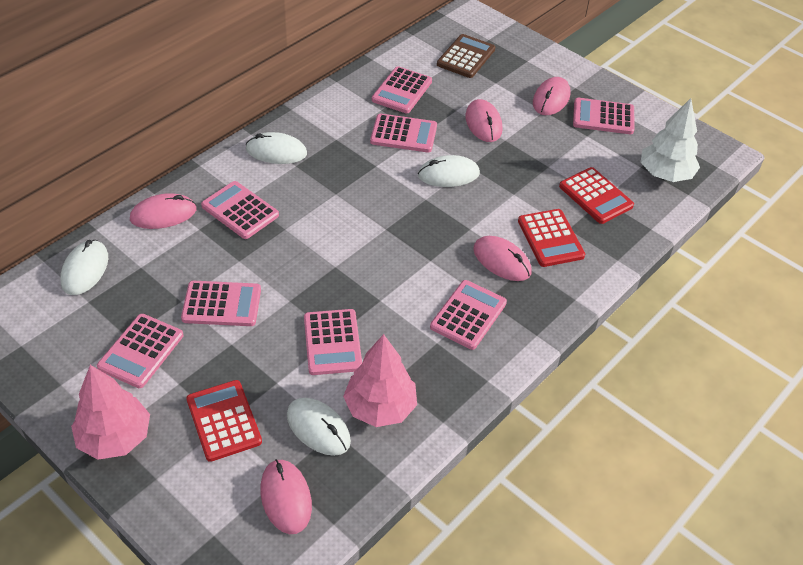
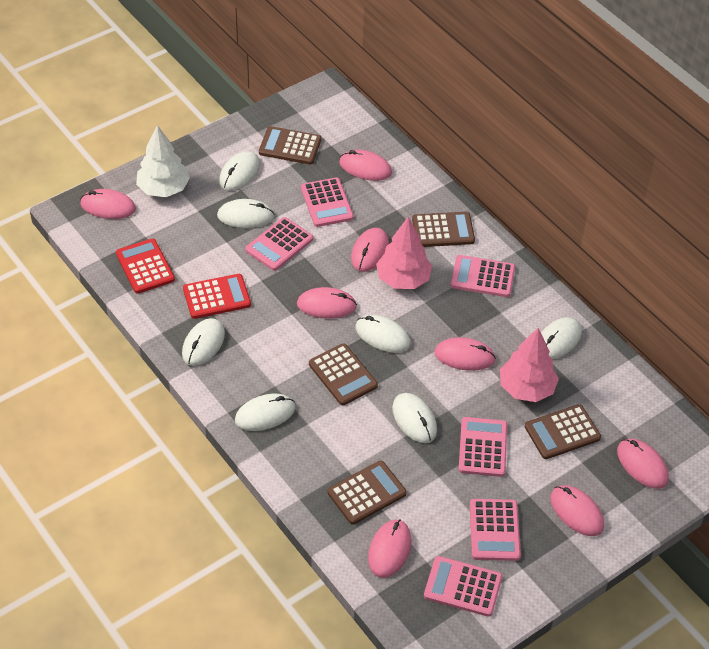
brown calculator: 1 -> 5
pink calculator: 8 -> 6
pink mouse: 5 -> 8
red calculator: 3 -> 2
white mouse: 4 -> 7

